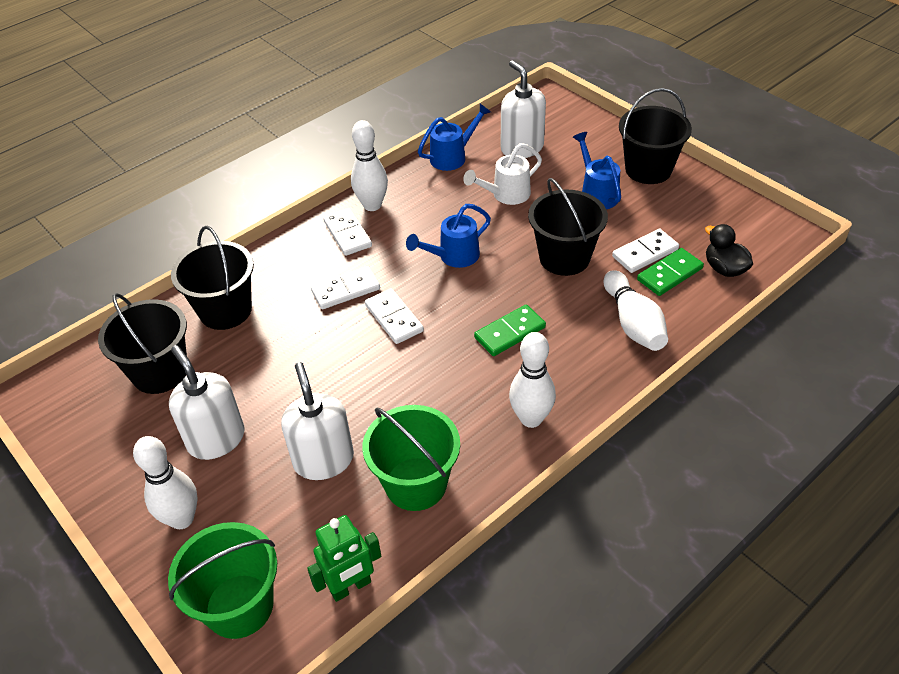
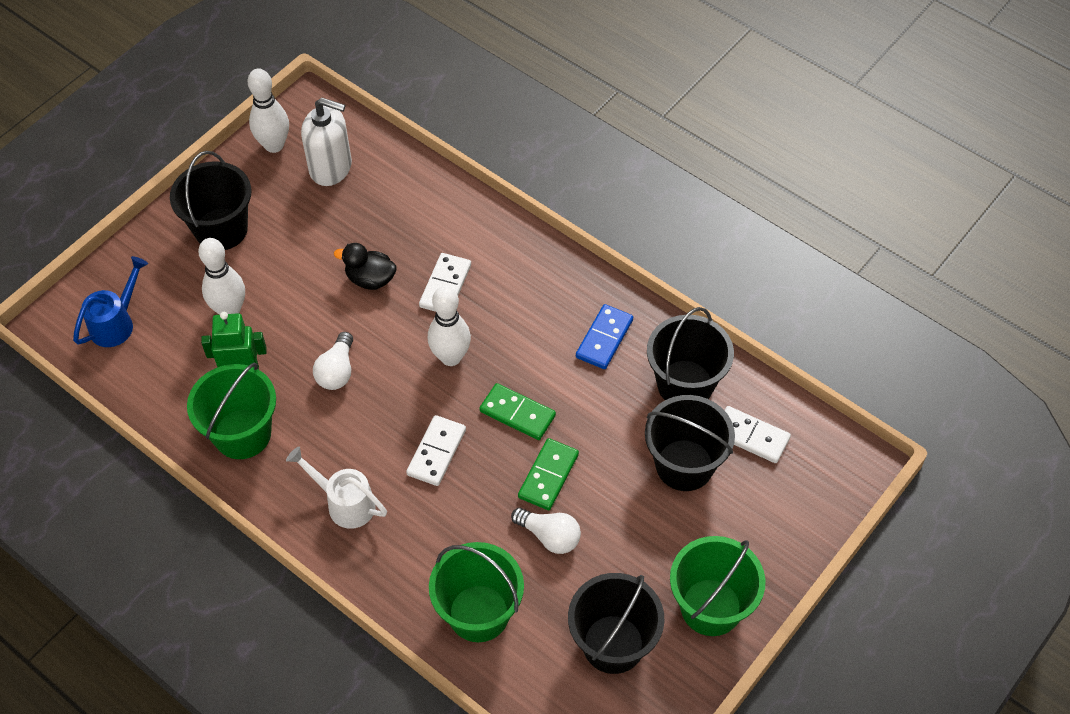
blue domino: 0 -> 1
blue watering can: 3 -> 1
green bucket: 2 -> 3
white bowling pin: 4 -> 3
white domino: 4 -> 3
white light bulb: 0 -> 2
white soap dispenser: 3 -> 1

